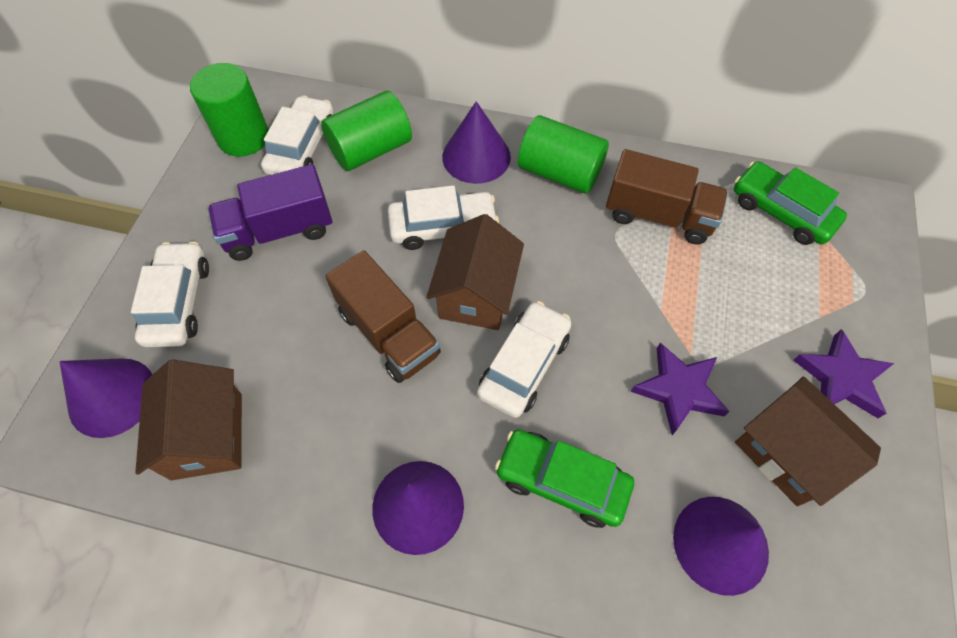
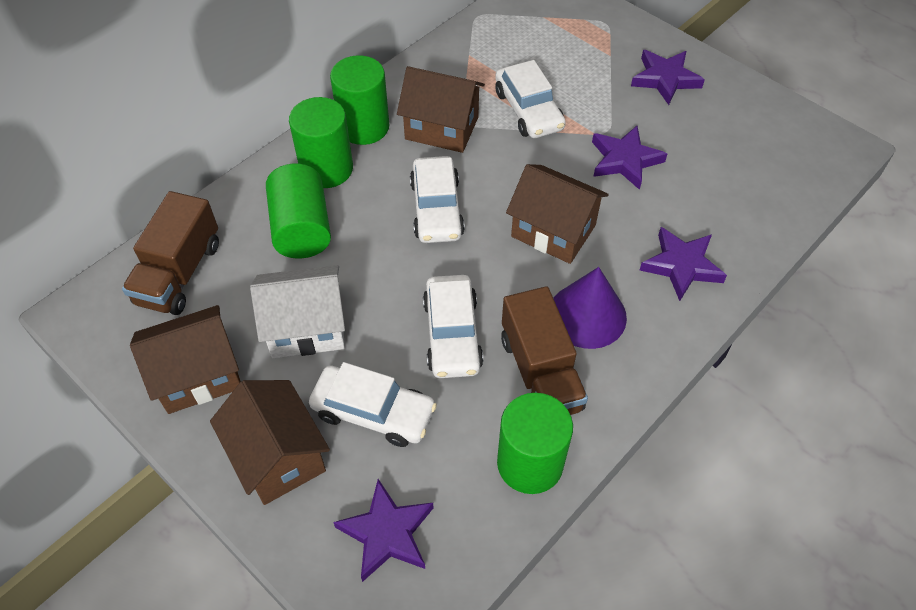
brown house: 3 -> 4
green car: 2 -> 0
green cylinder: 3 -> 4
purple cone: 4 -> 1
purple star: 2 -> 4
purple truck: 1 -> 0
white house: 0 -> 1

